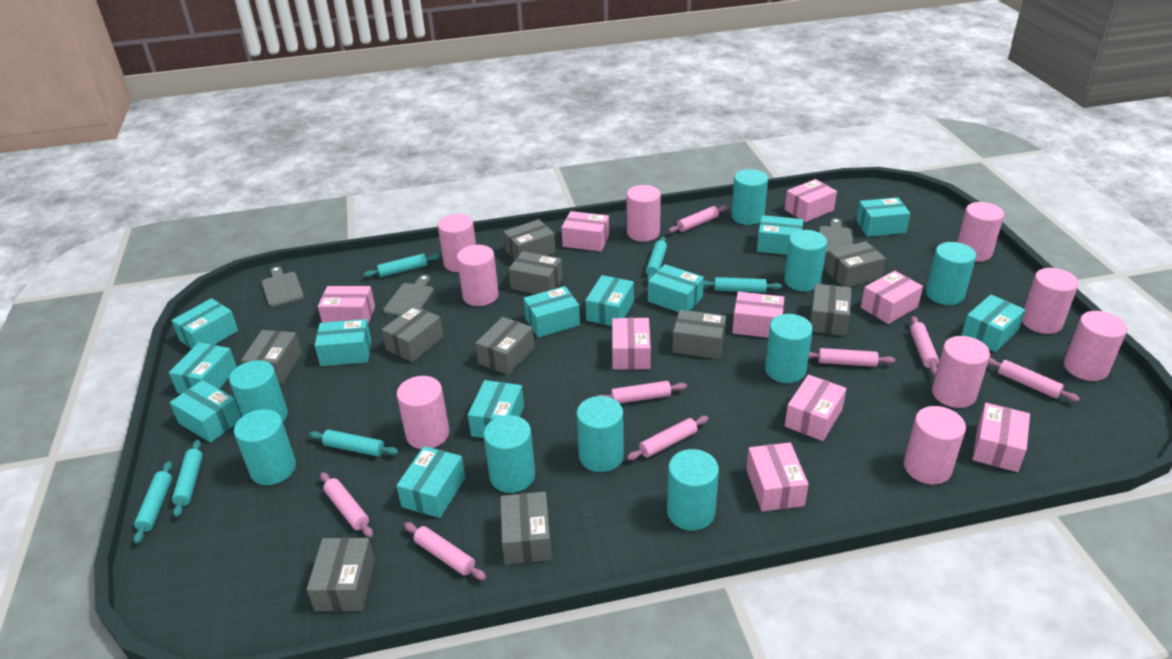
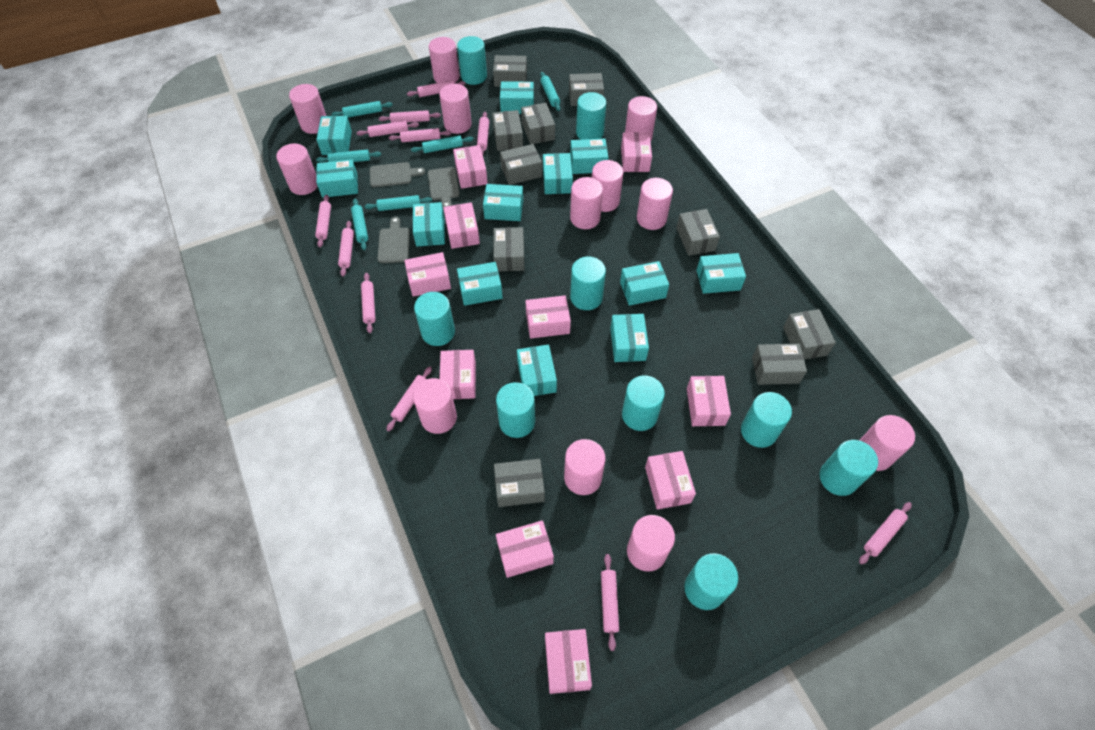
pink box: 9 -> 10
pink cylinder: 9 -> 12
pink rolling pin: 8 -> 11

